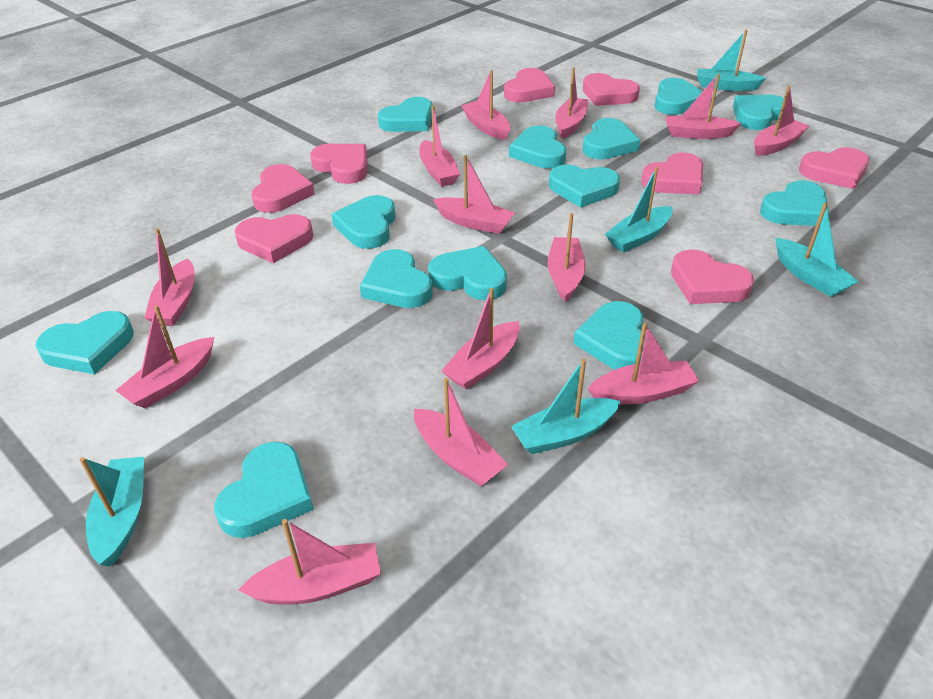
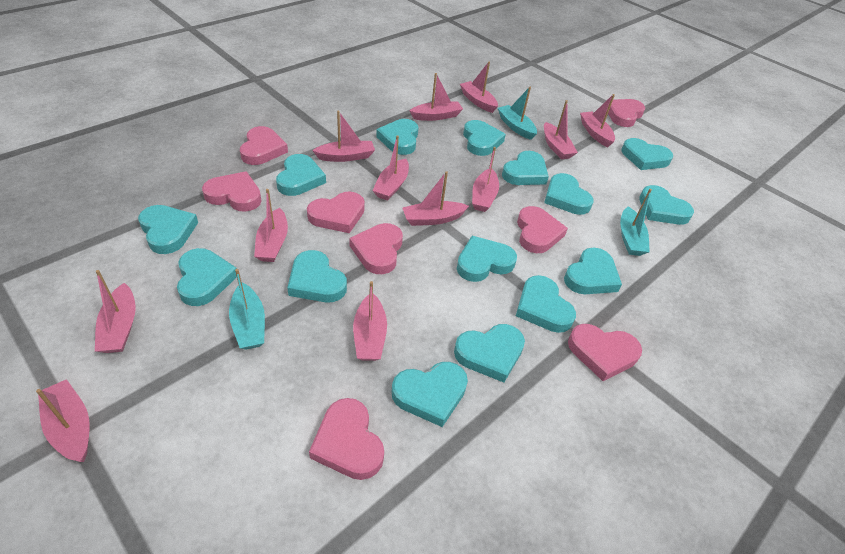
pink boat: 13 -> 12
turquoise boat: 5 -> 3
turquoise heart: 13 -> 15

